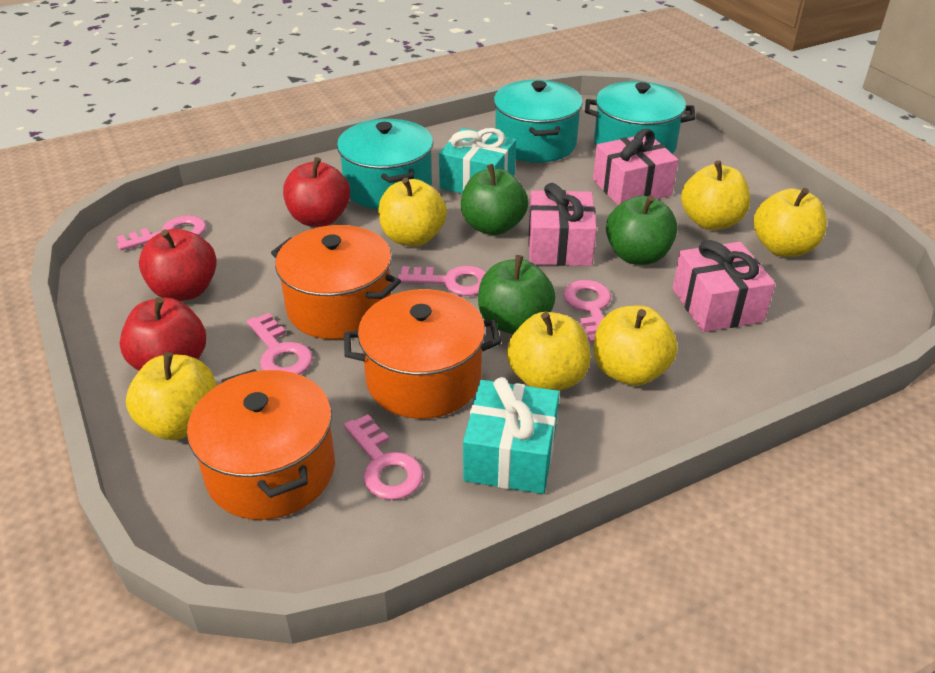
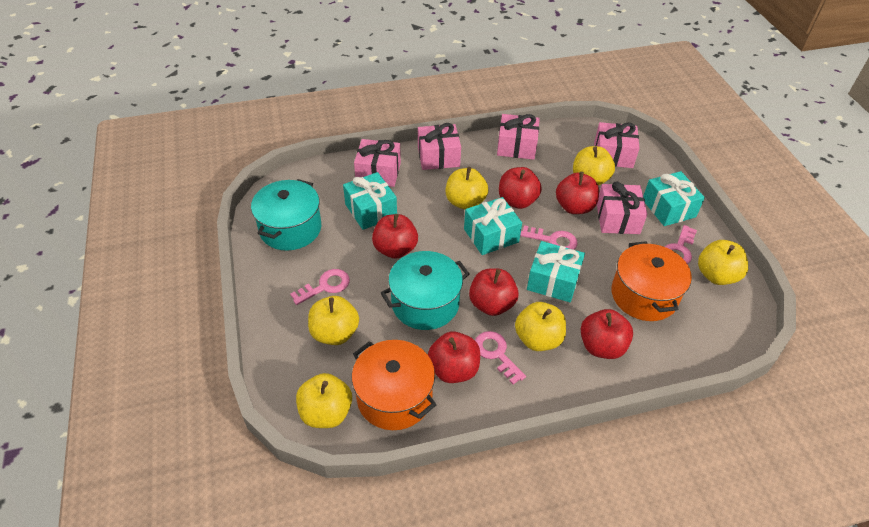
green apple: 3 -> 0
orange pot: 3 -> 2
pink gift: 3 -> 5
pink key: 5 -> 4
red apple: 3 -> 6
turquoise gift: 2 -> 4
turquoise pot: 3 -> 2

